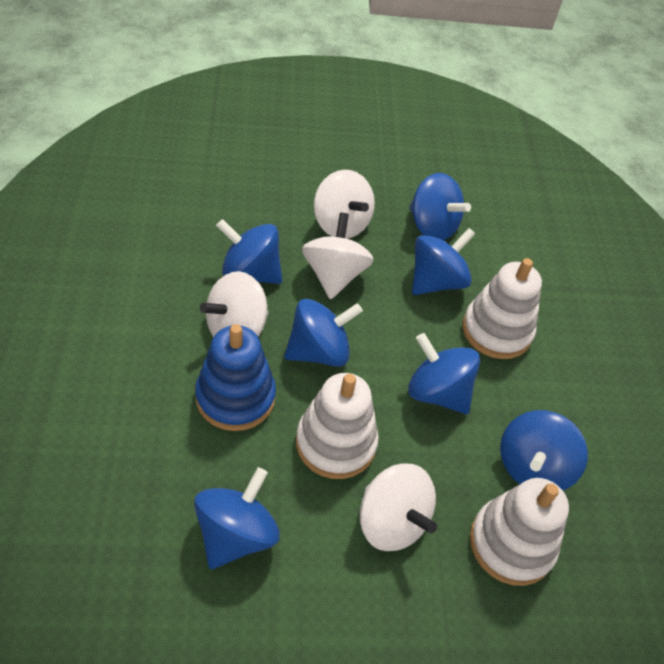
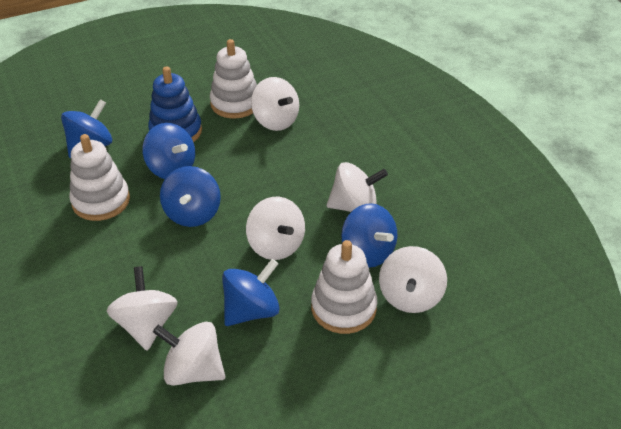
blue spinning top: 7 -> 5
white spinning top: 4 -> 6

